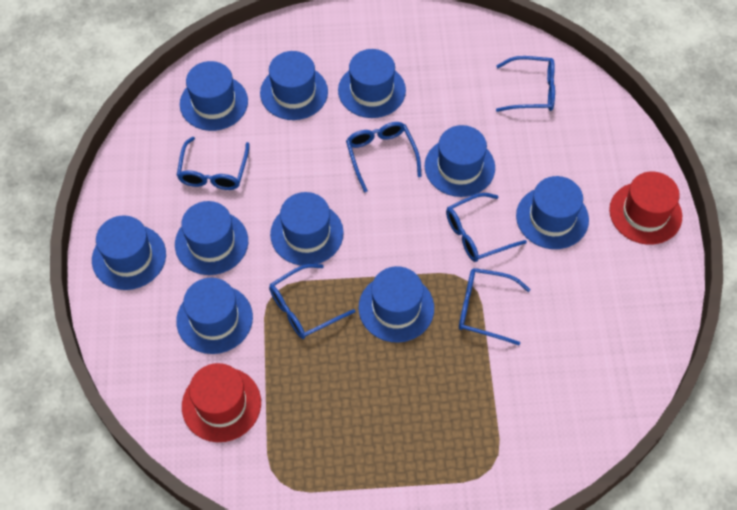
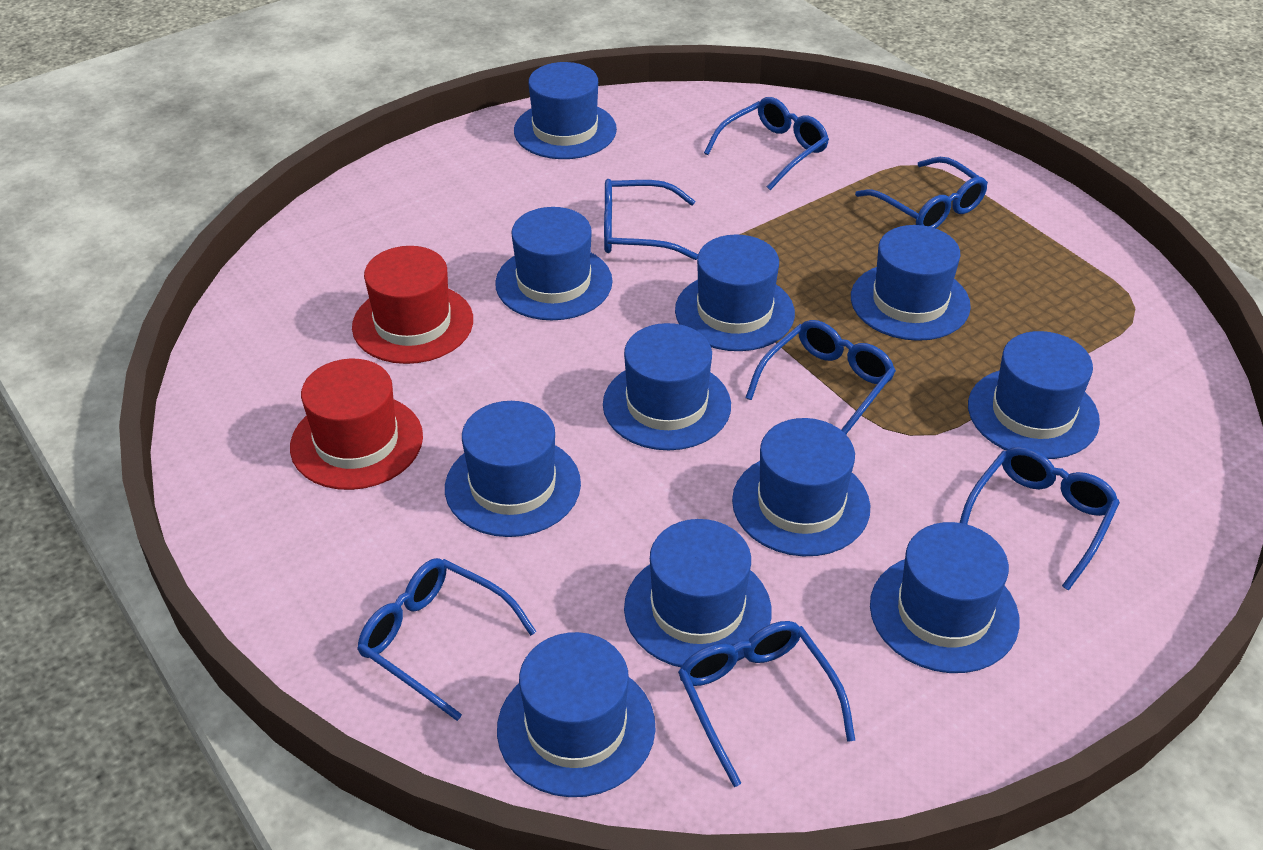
blue glasses: 6 -> 7
blue hat: 10 -> 11

